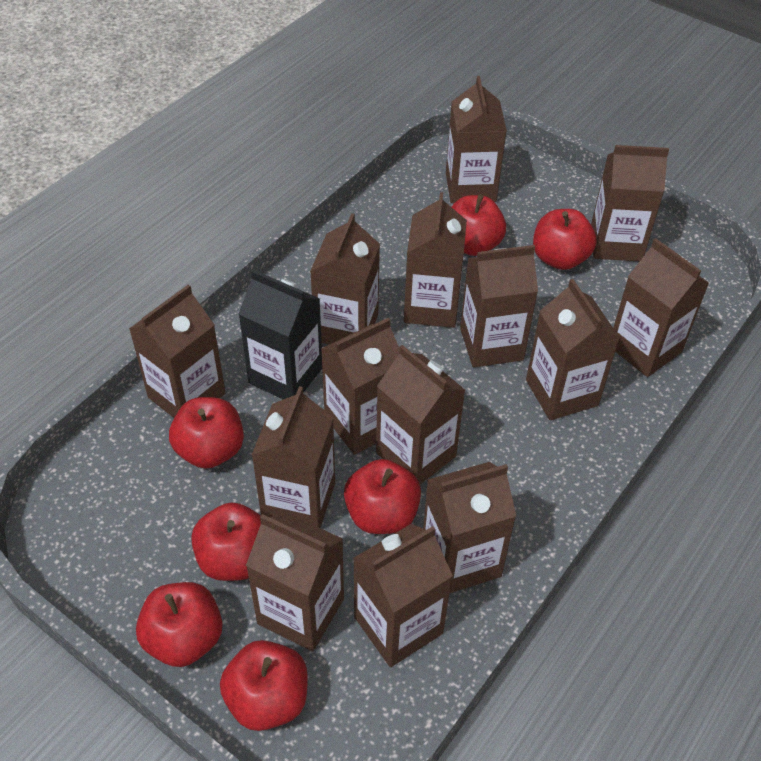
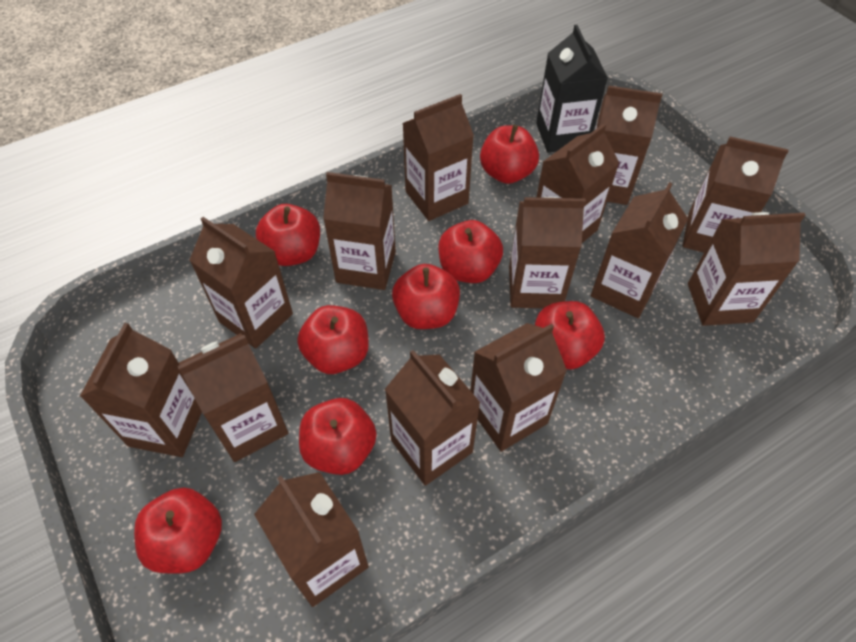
red apple: 7 -> 8

